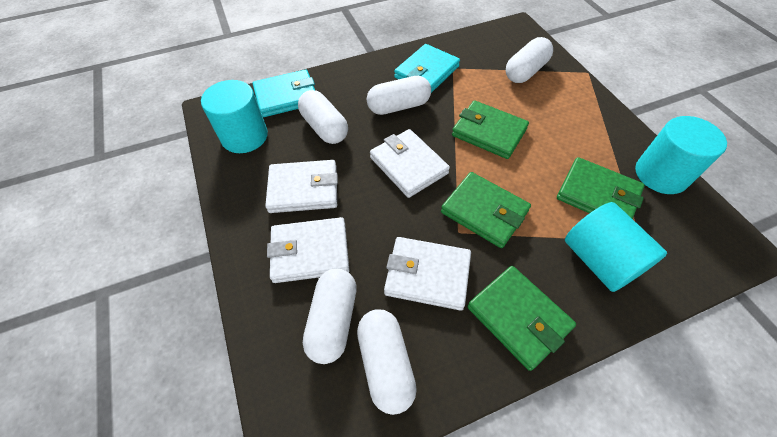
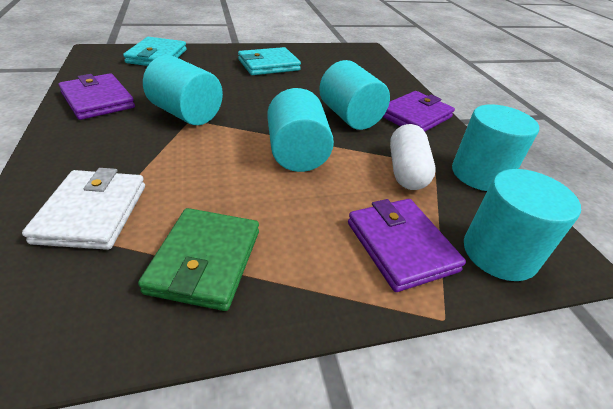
green wallet: 4 -> 1
purple wallet: 0 -> 3
turquoise cylinder: 3 -> 5
white capsule: 5 -> 1
white wallet: 4 -> 1

